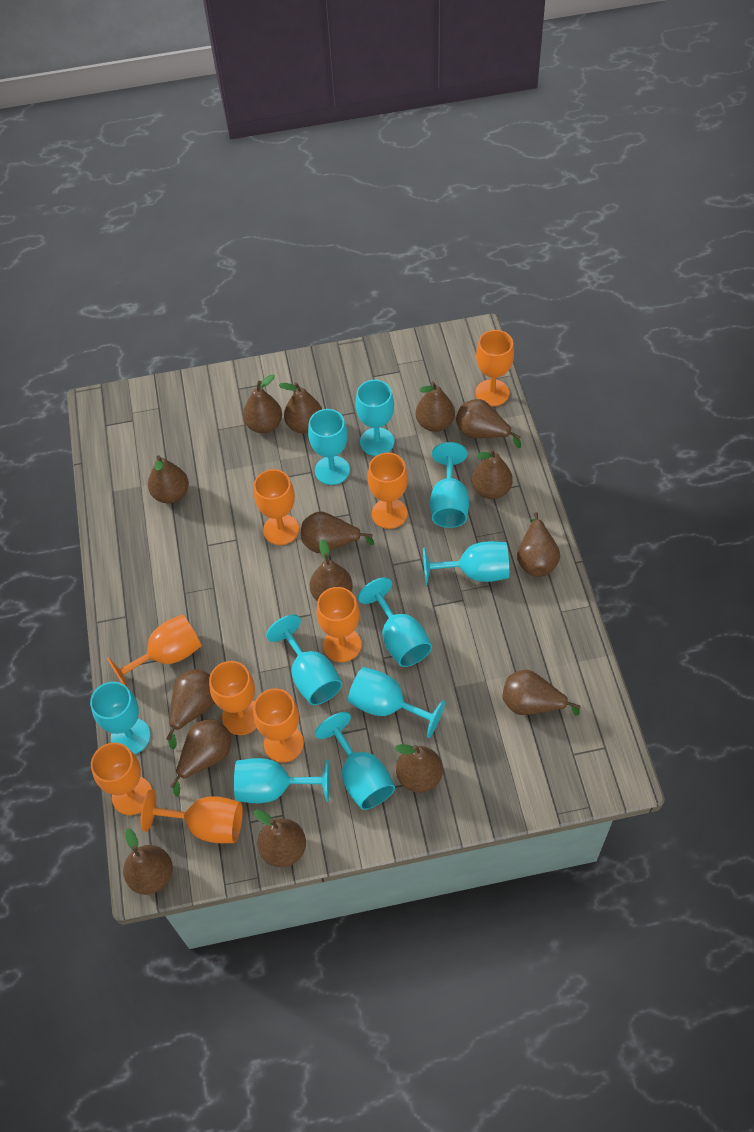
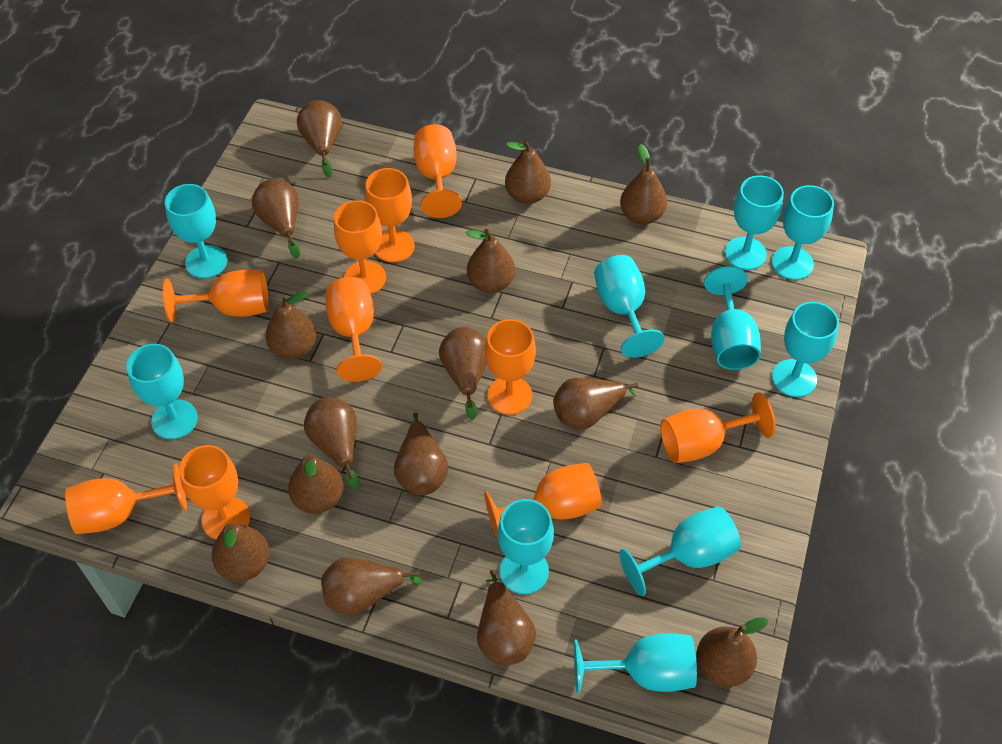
orange goblet: 9 -> 10

